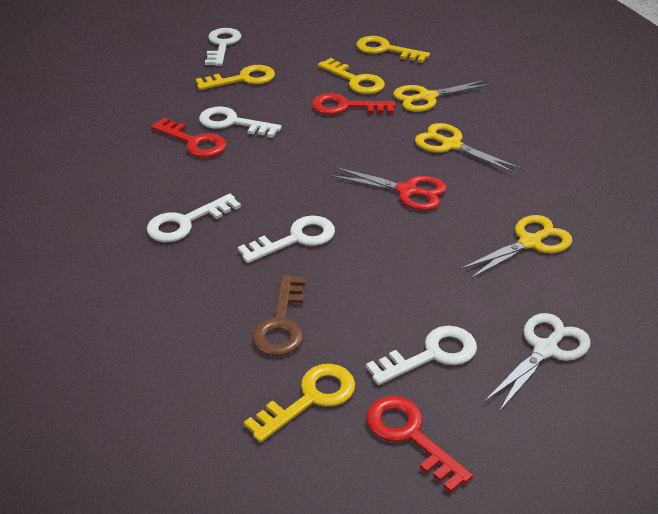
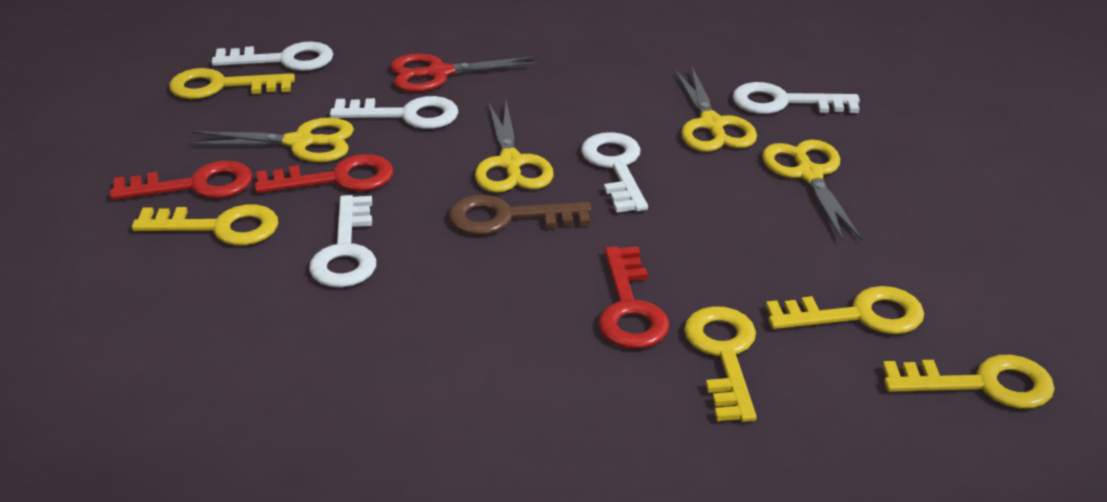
white scissors: 1 -> 0
yellow key: 4 -> 5
yellow scissors: 3 -> 4

